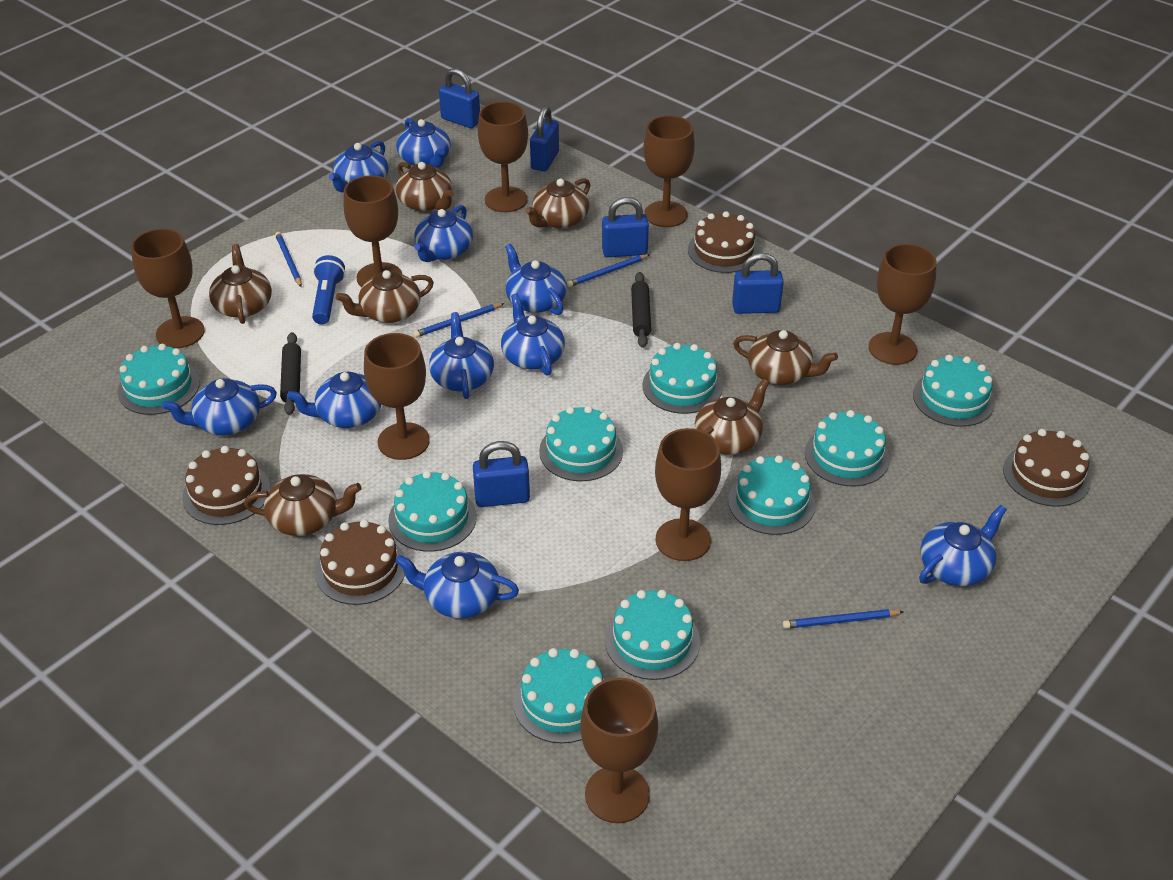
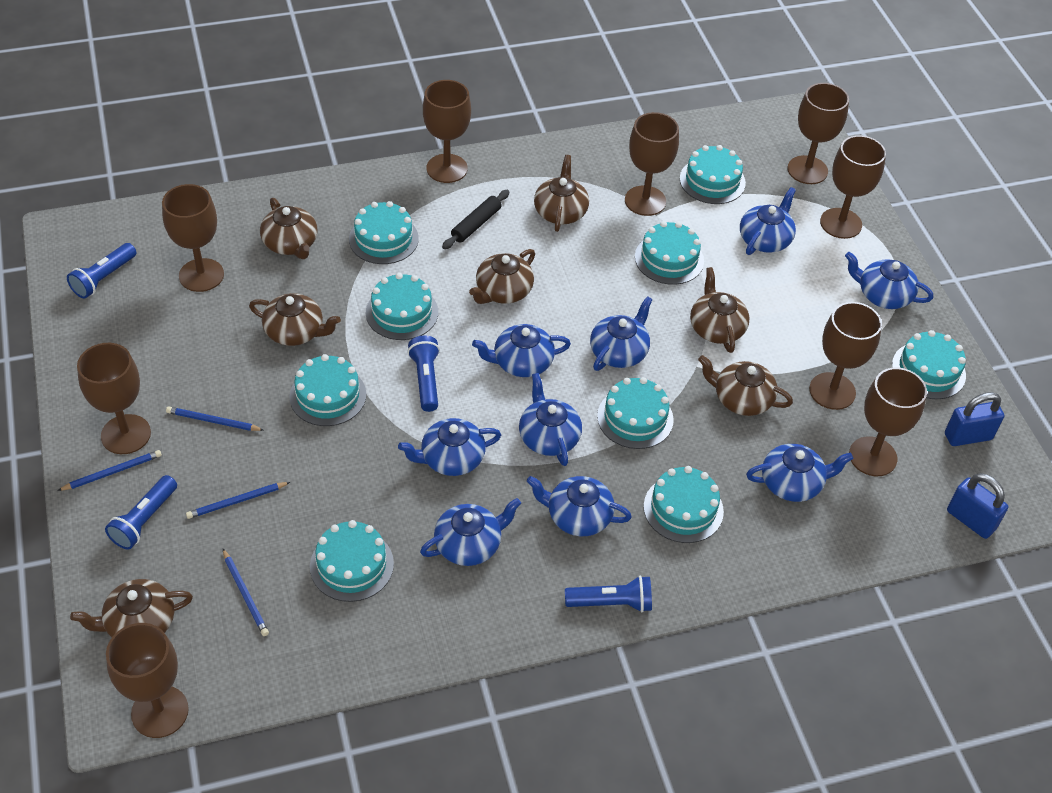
black rolling pin: 2 -> 1
blue flashlight: 1 -> 4
blue padlock: 5 -> 2
blue teapot: 10 -> 9
brown cake: 4 -> 0
brown goblet: 8 -> 9

